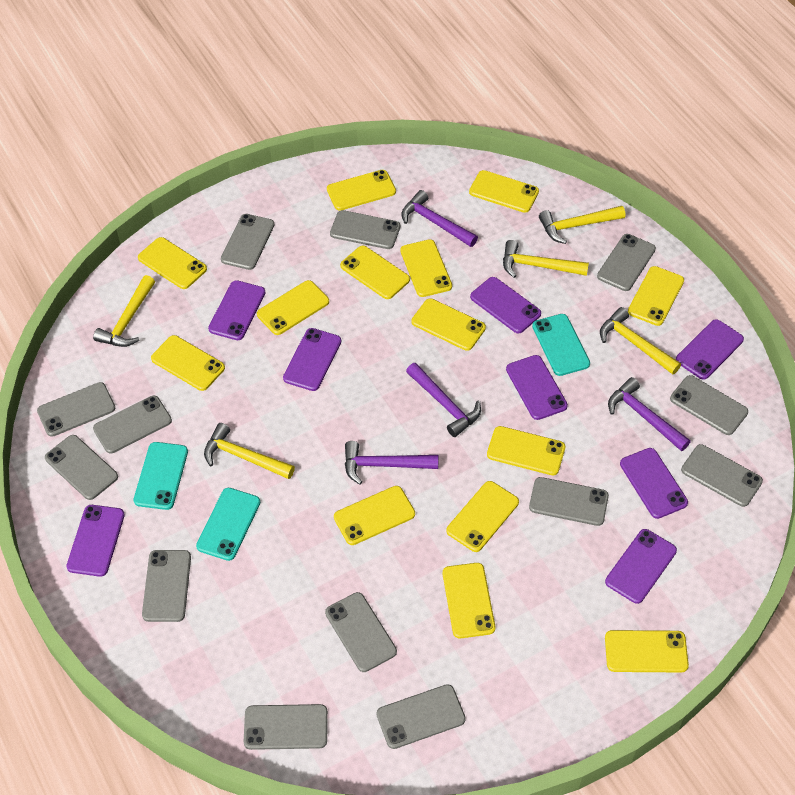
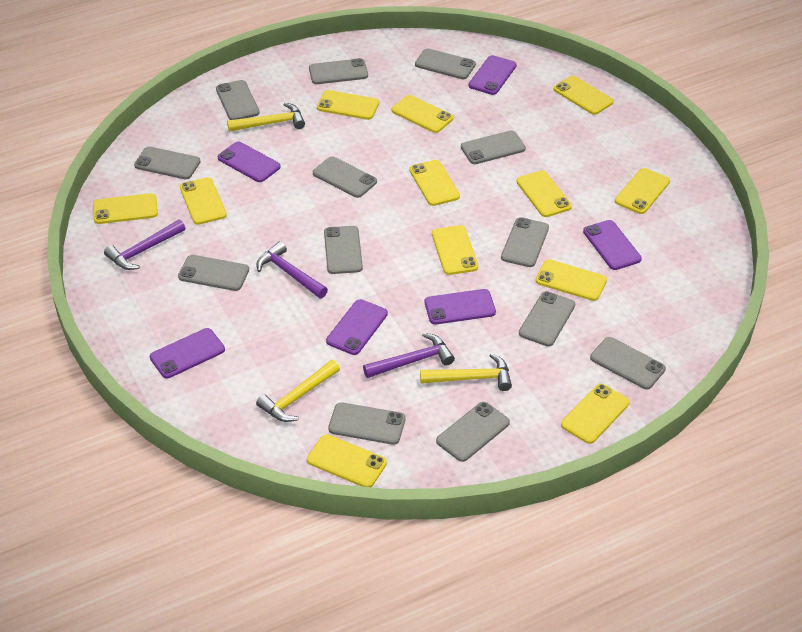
purple hammer: 4 -> 3
purple phone: 8 -> 6
turquoise phone: 3 -> 0
yellow hammer: 5 -> 3
yellow phone: 14 -> 12

